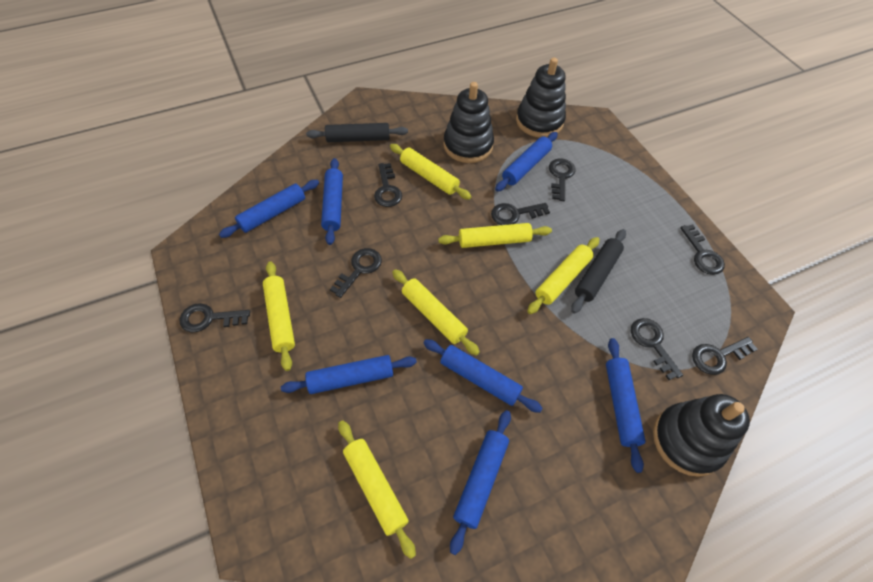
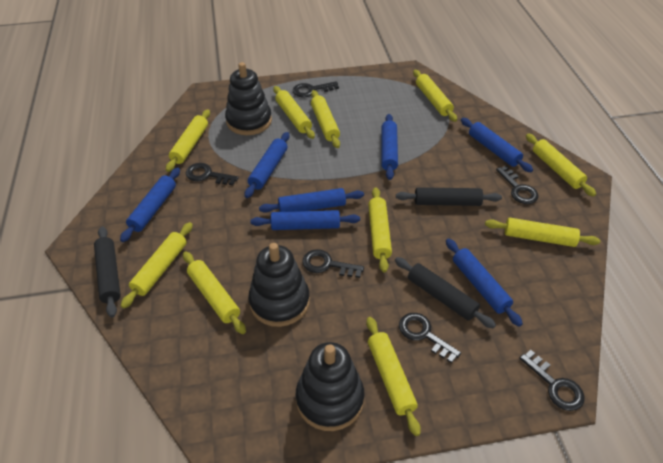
black key: 8 -> 6
black rolling pin: 2 -> 3
yellow rolling pin: 6 -> 10

